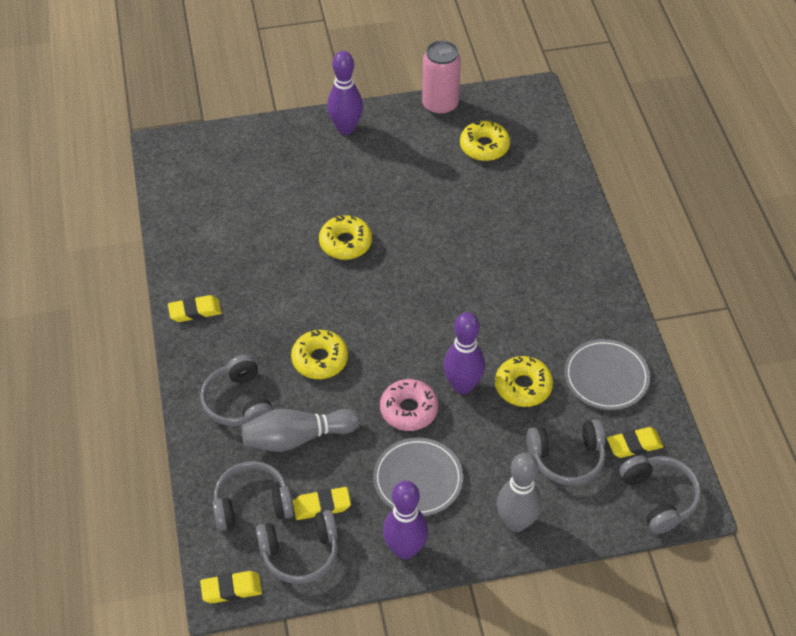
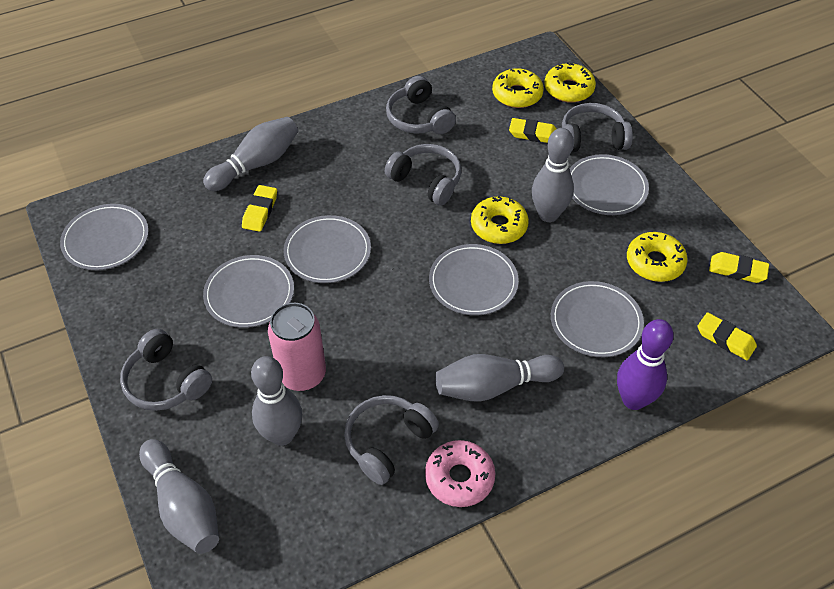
grey bowling pin: 2 -> 5
grey plate: 2 -> 6
purple bowling pin: 3 -> 1

